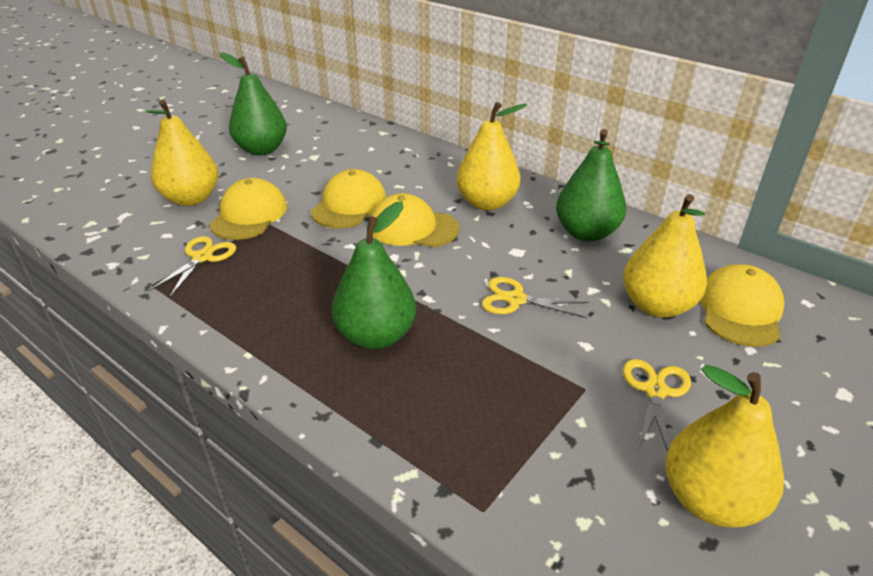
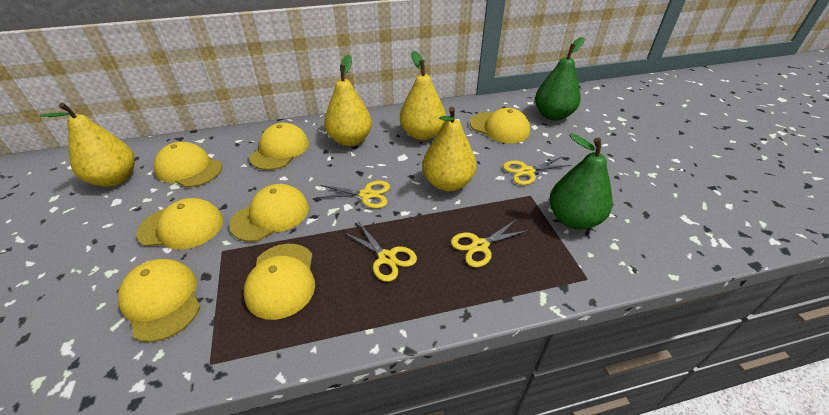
green pear: 3 -> 2
yellow cap: 4 -> 7
yellow scissors: 3 -> 4

